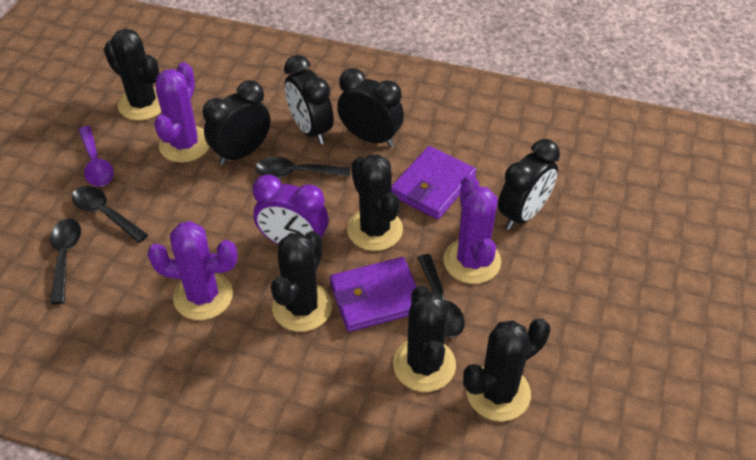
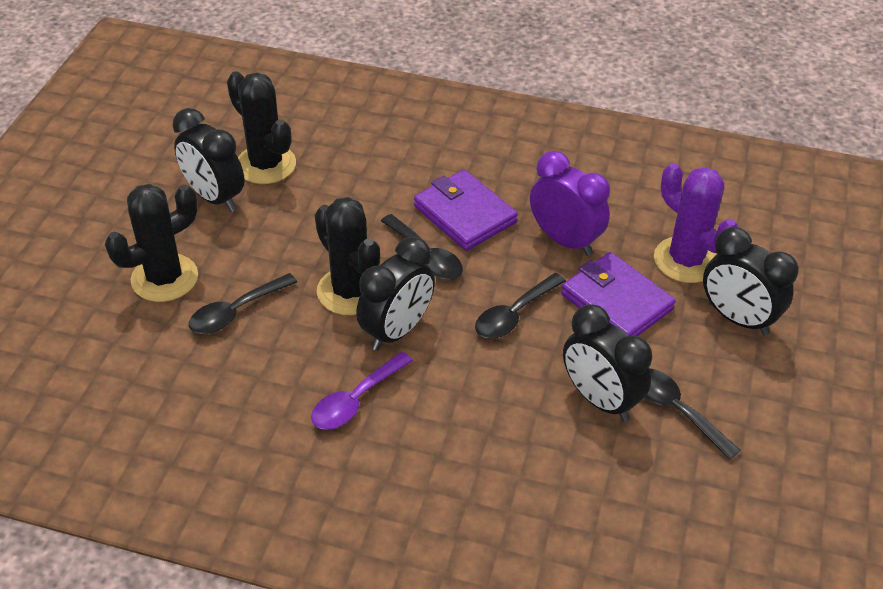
black cactus: 5 -> 3
purple cactus: 3 -> 1

